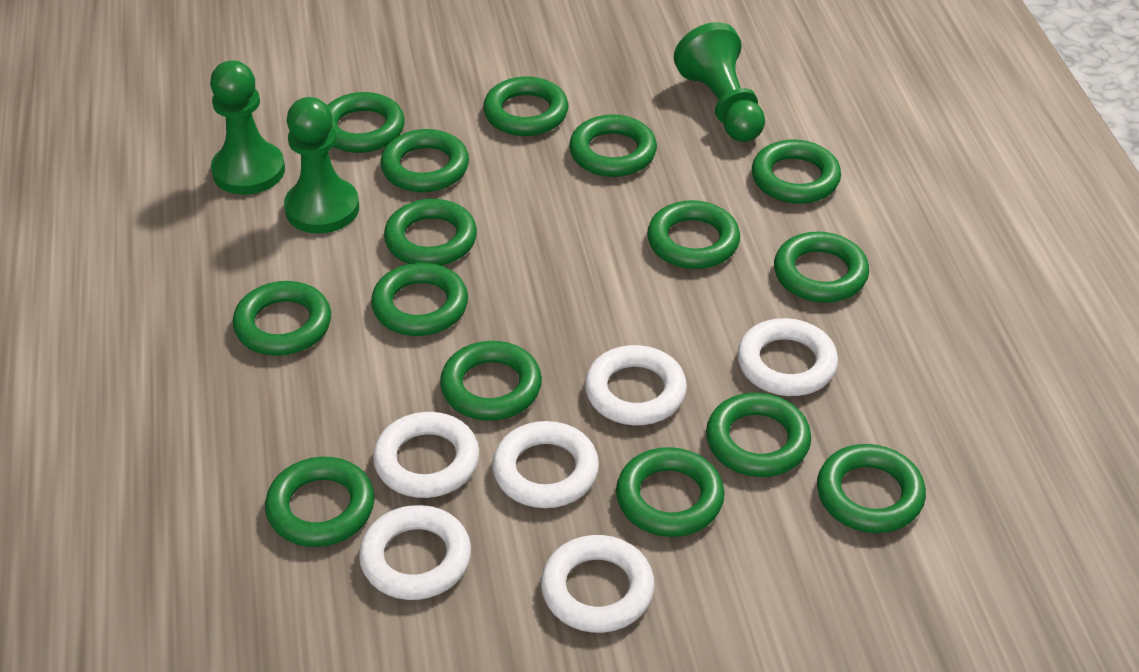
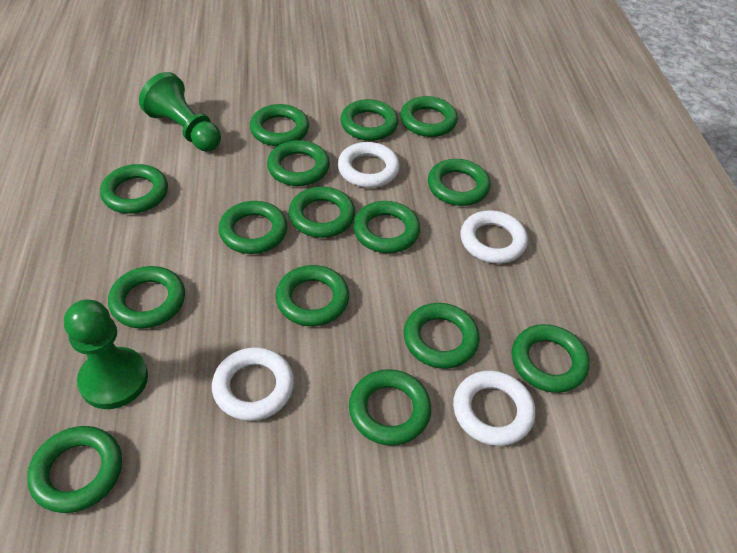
green pawn: 3 -> 2
white ring: 6 -> 4

